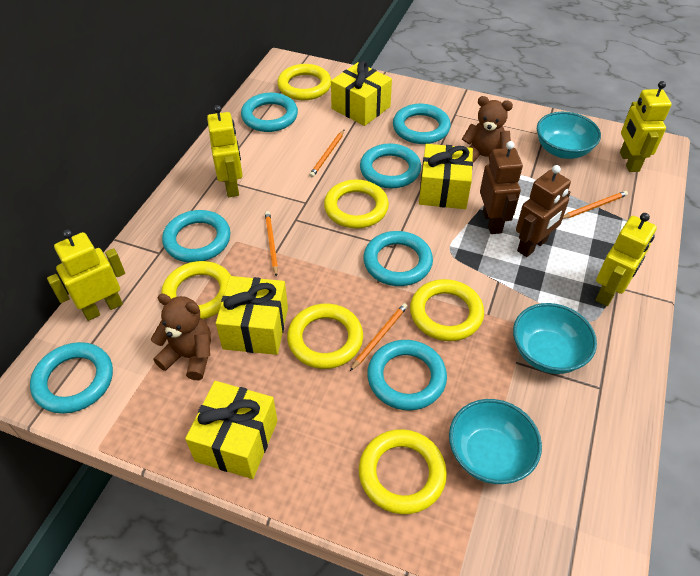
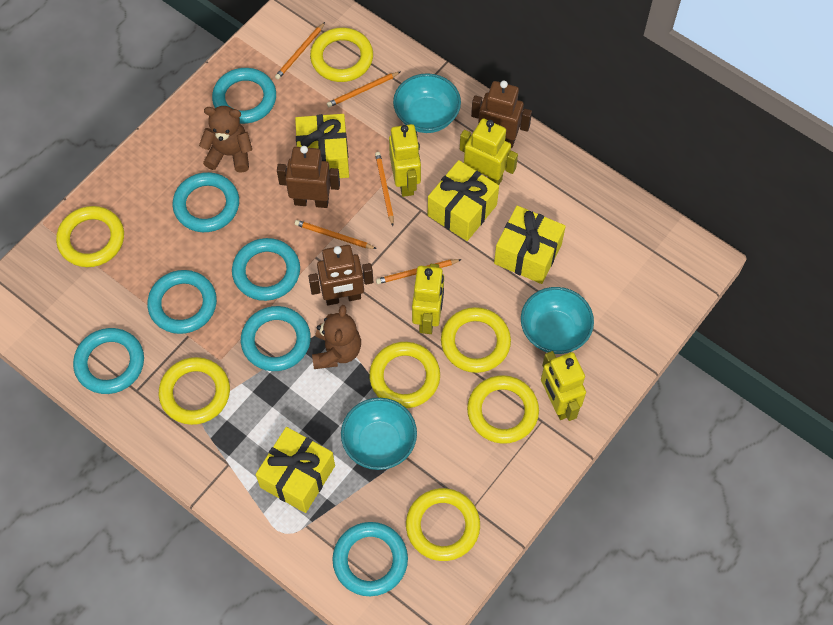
brown robot: 2 -> 3
orange pencil: 4 -> 5
yellow ring: 6 -> 7

